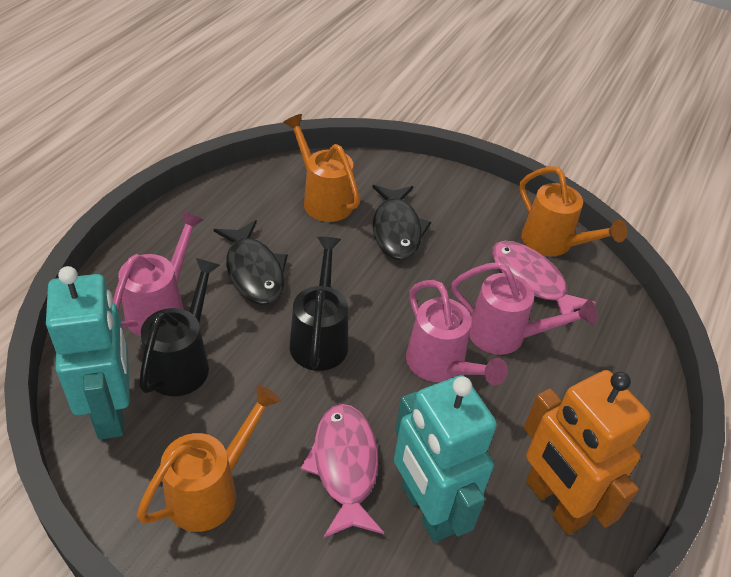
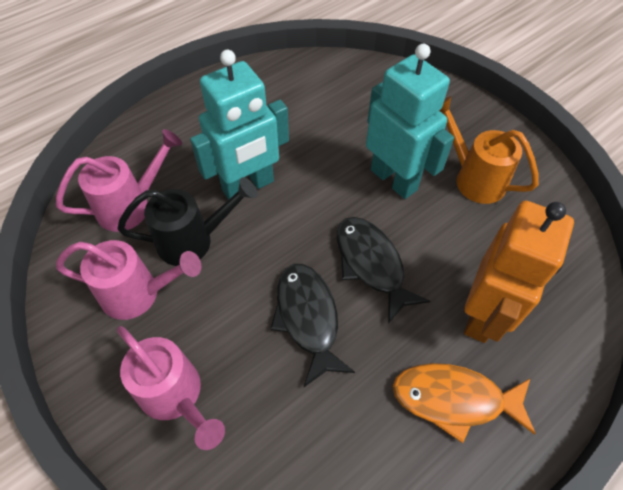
black watering can: 2 -> 1
orange fish: 0 -> 1
orange watering can: 3 -> 1
pink fish: 2 -> 0

